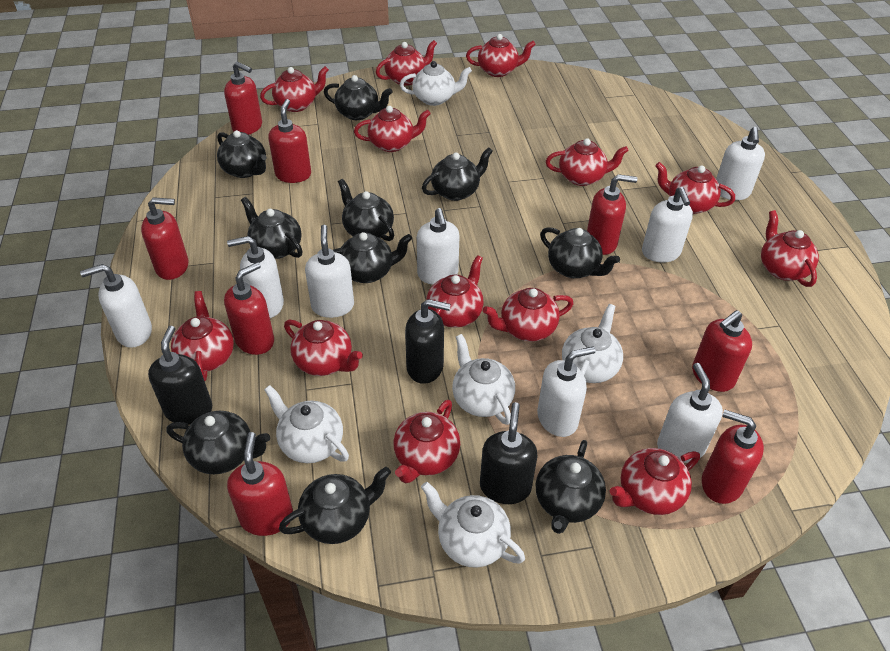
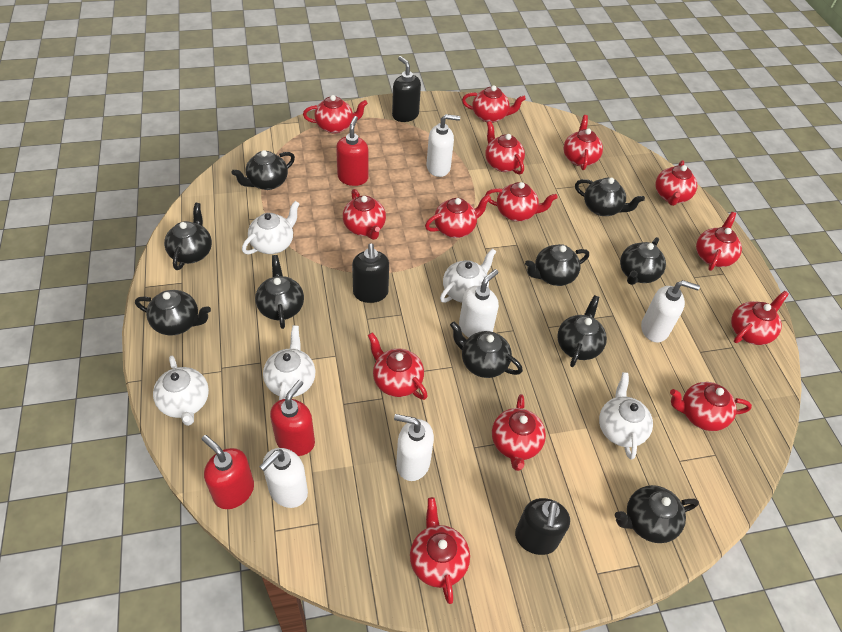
red soap dispenser: 8 -> 3
red teapot: 13 -> 14
white soap dispenser: 8 -> 5

